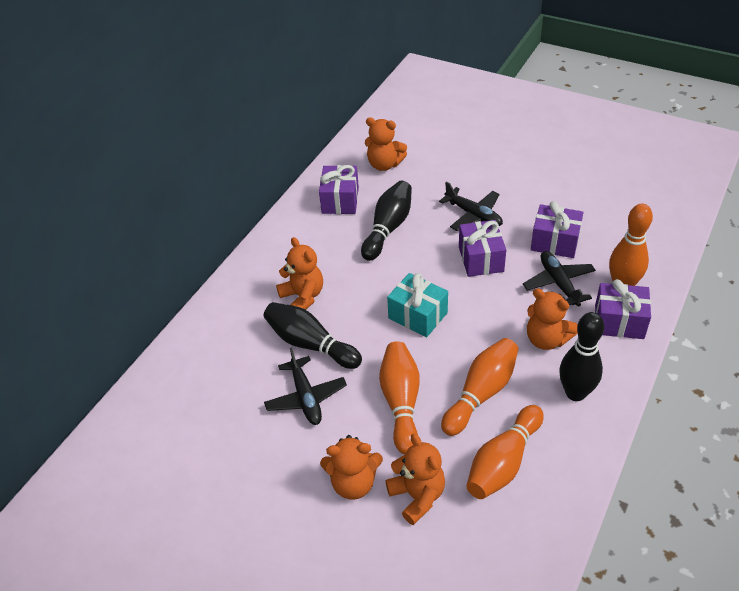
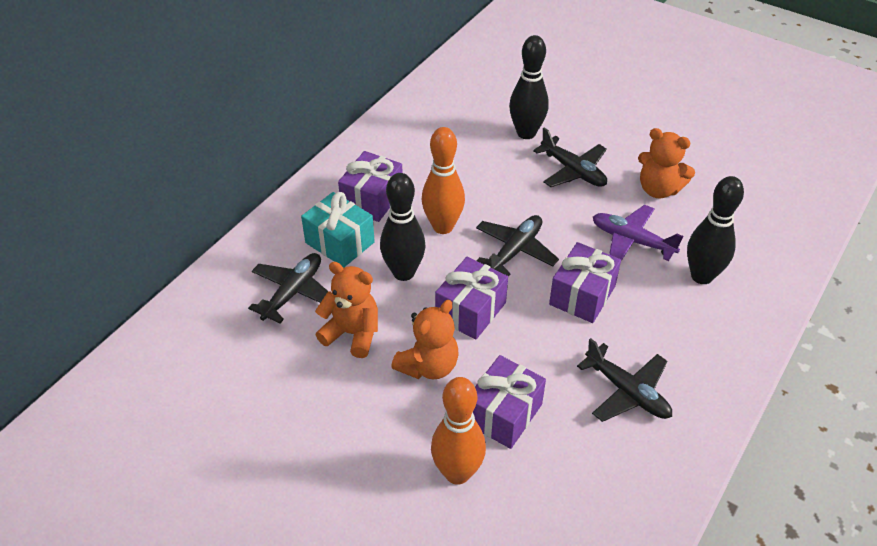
black plane: 3 -> 4
orange bowling pin: 4 -> 2
orange teddy bear: 5 -> 3
purple plane: 0 -> 1

